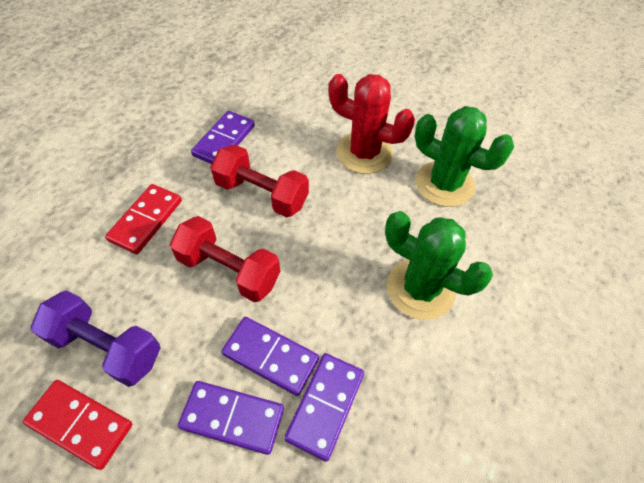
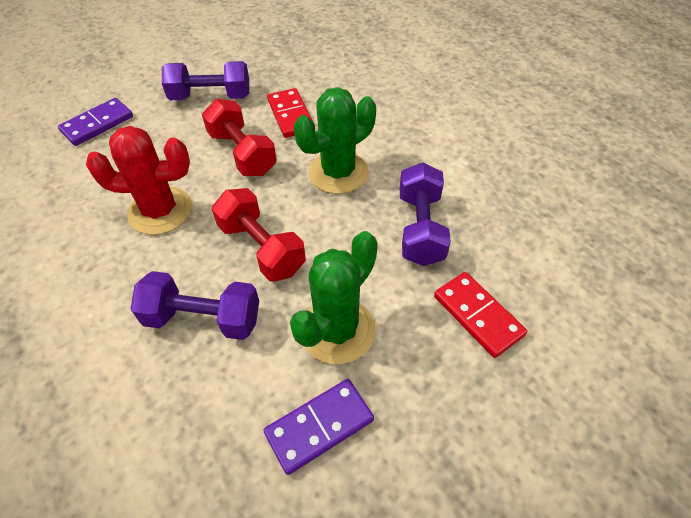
purple domino: 4 -> 2
purple dumbbell: 1 -> 3

